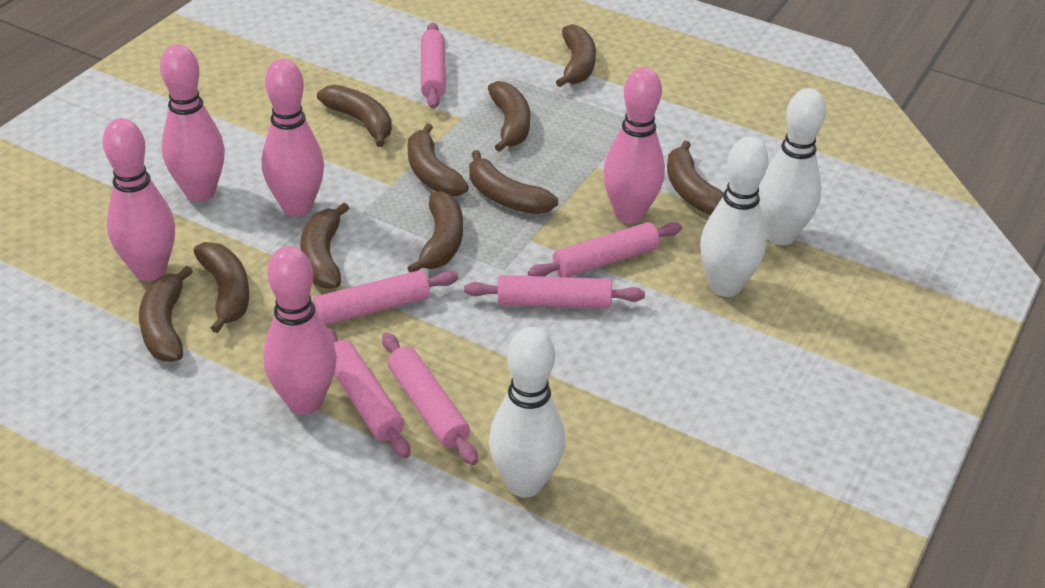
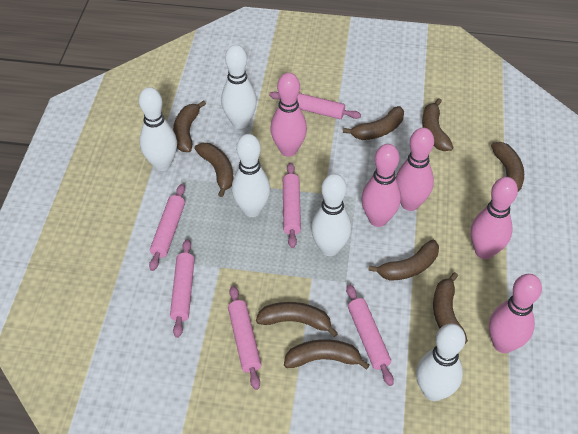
brown banana: 10 -> 9
white bowling pin: 3 -> 5

